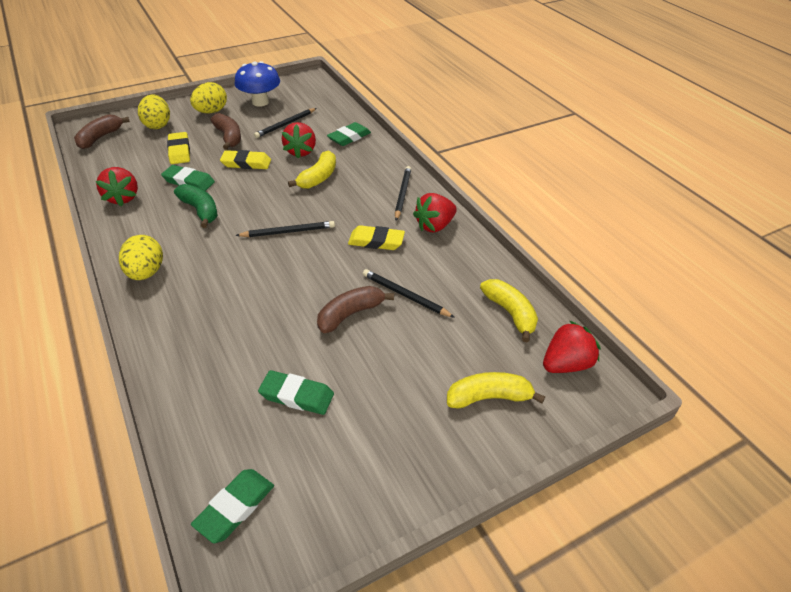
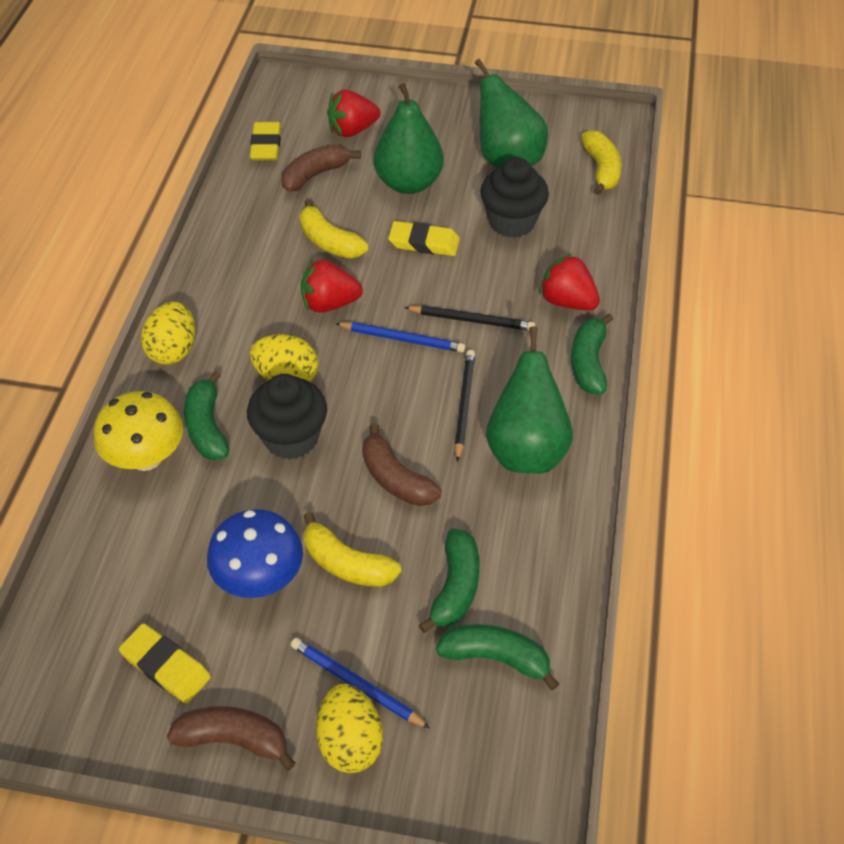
black cupcake: 0 -> 2
black pencil: 4 -> 2
blue pencil: 0 -> 2
green banana: 1 -> 4
green eraser: 4 -> 0
green pear: 0 -> 3
red strawberry: 4 -> 3
yellow mushroom: 0 -> 1

